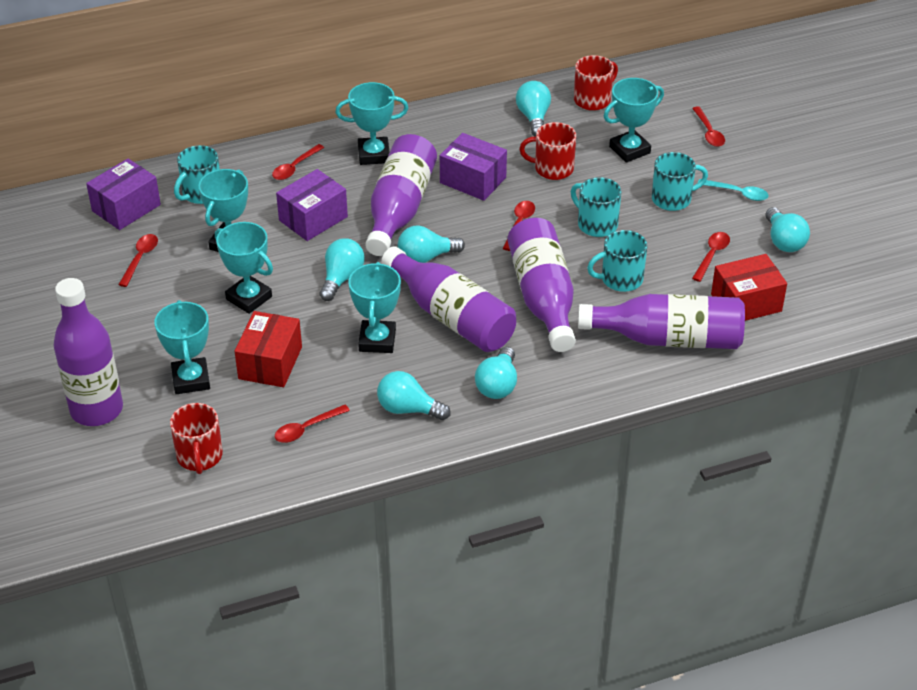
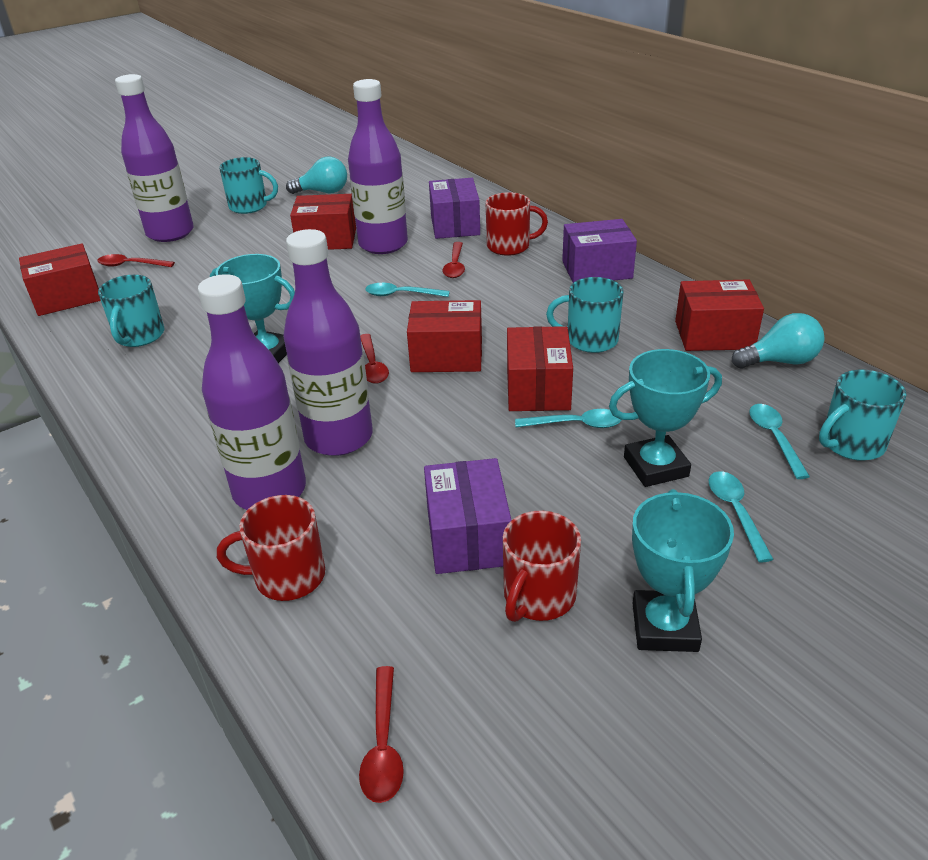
purple bottle: 5 -> 4
red box: 2 -> 5
red spoon: 6 -> 4
turquoise light bulb: 6 -> 2
turquoise spoon: 1 -> 4
turquoise trophy: 6 -> 3

